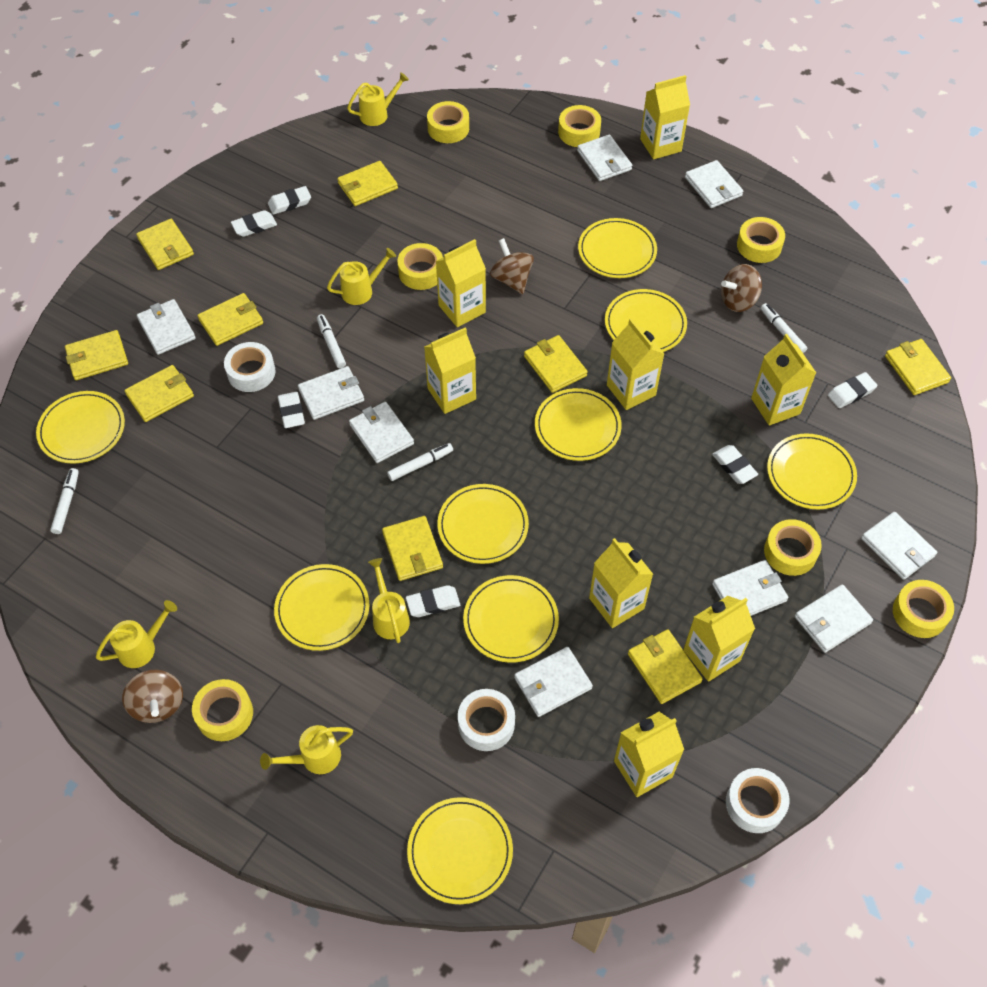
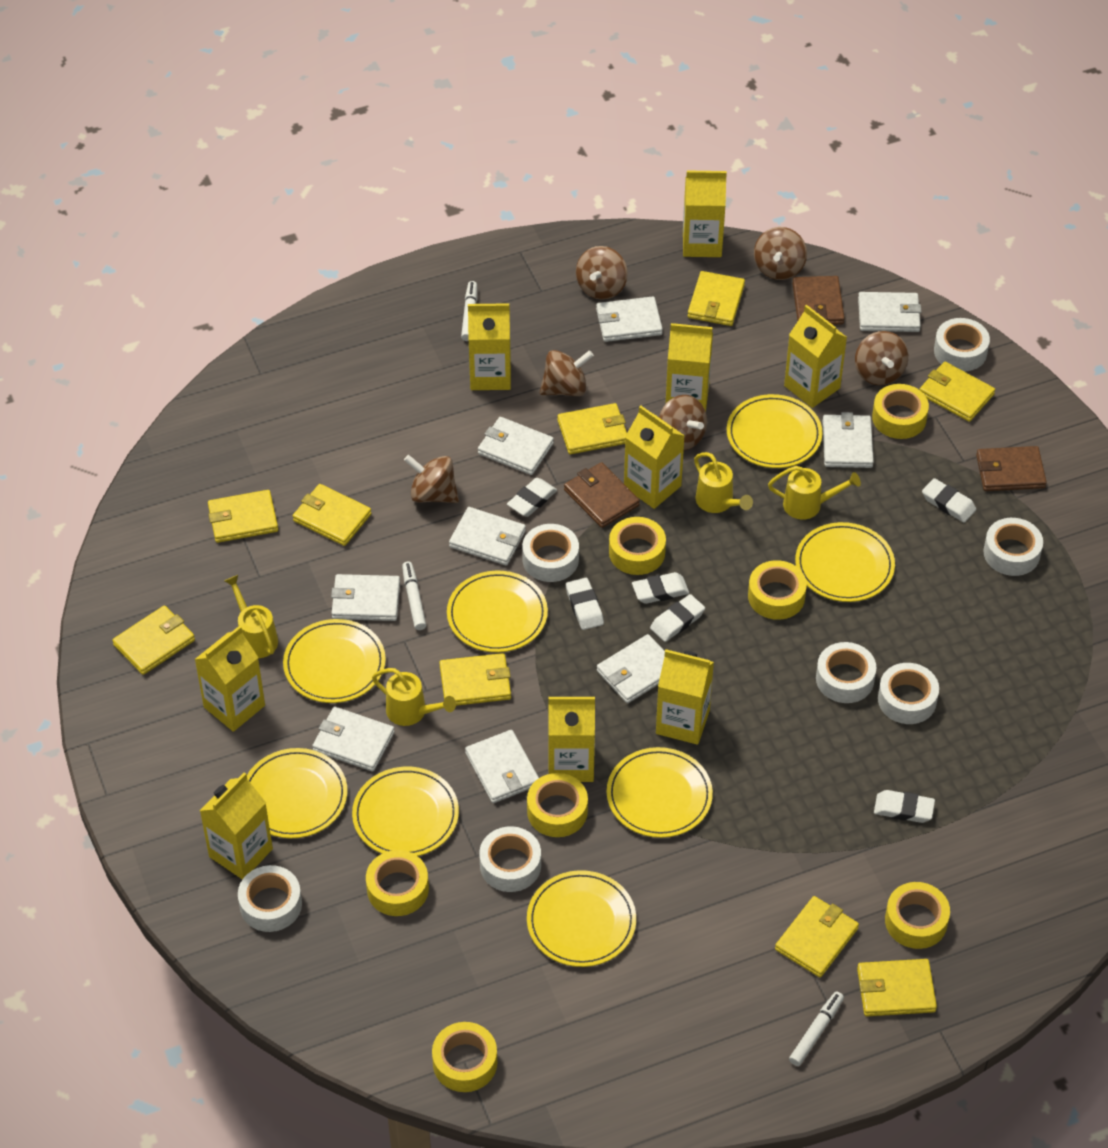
brown spinning top: 3 -> 6
brown wallet: 0 -> 3
white marker: 4 -> 3
white tape: 3 -> 7
yellow carton: 8 -> 9
yellow plate: 9 -> 8
yellow watering can: 5 -> 4

